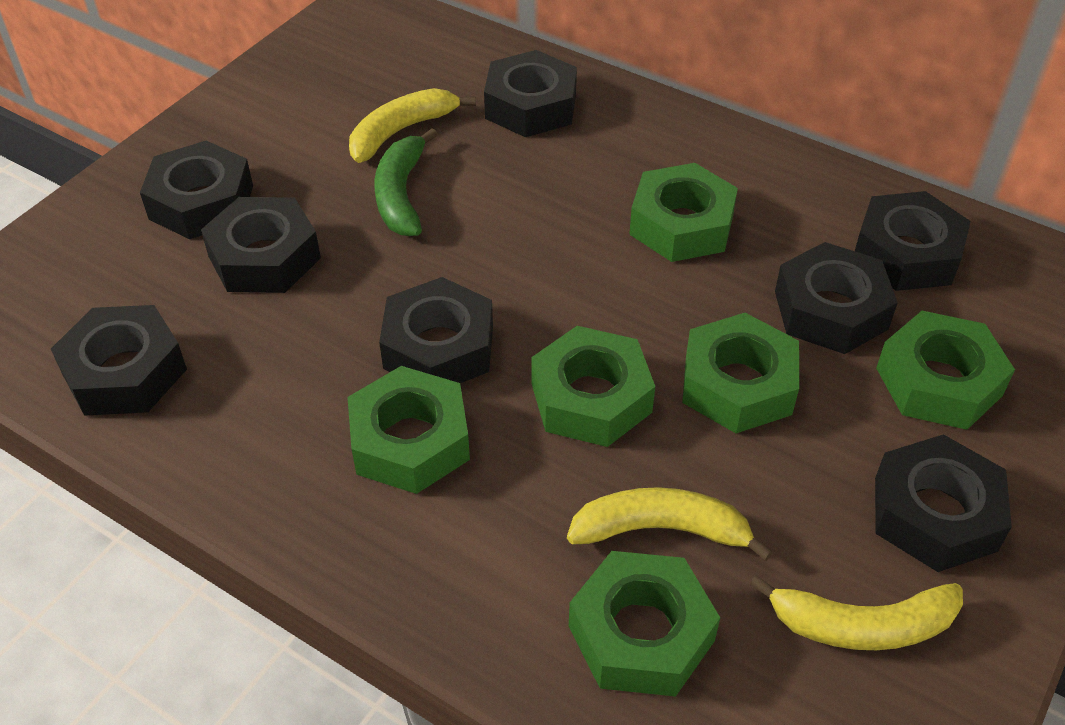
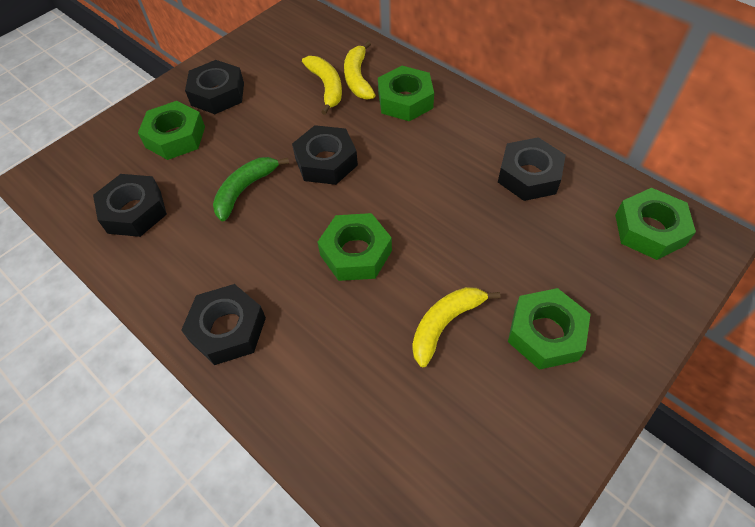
black nut: 8 -> 5
green nut: 6 -> 5

